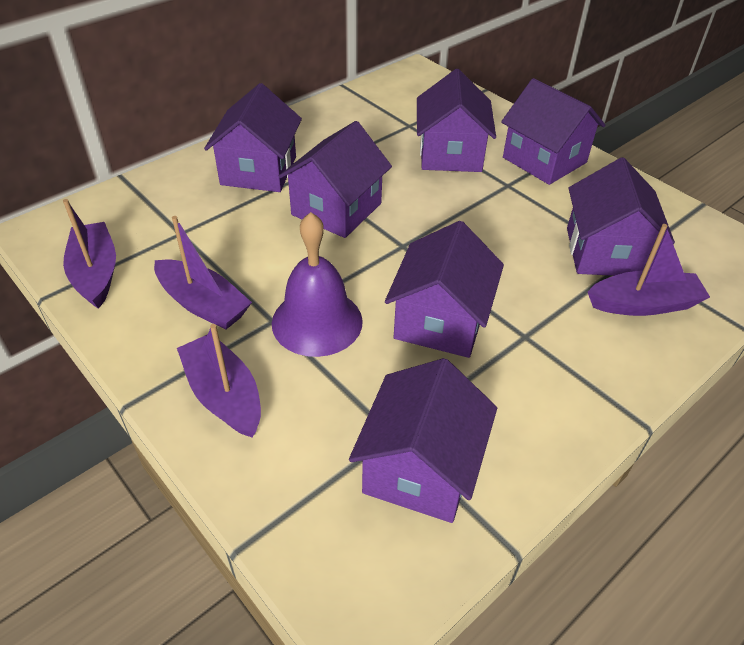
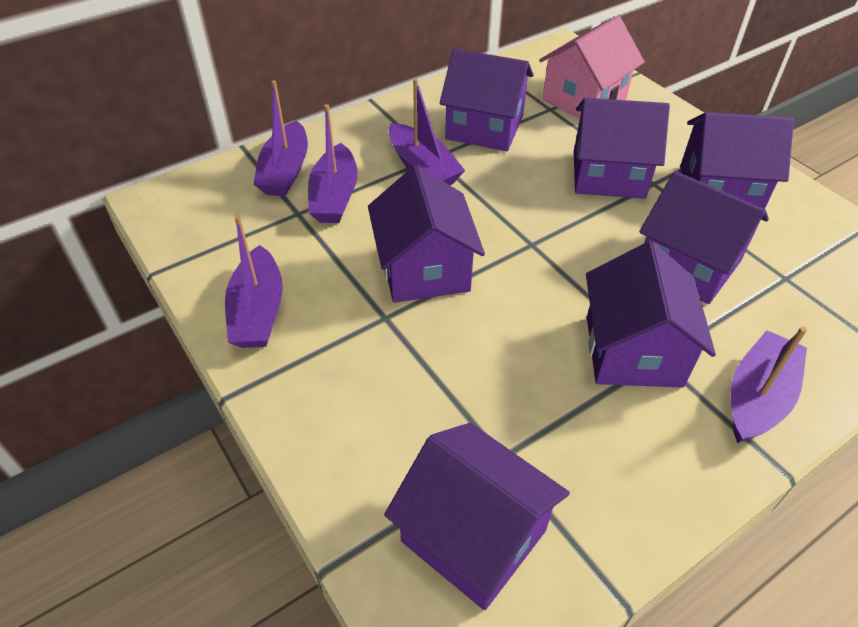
pink house: 0 -> 1
purple bell: 1 -> 0
purple boat: 4 -> 5

